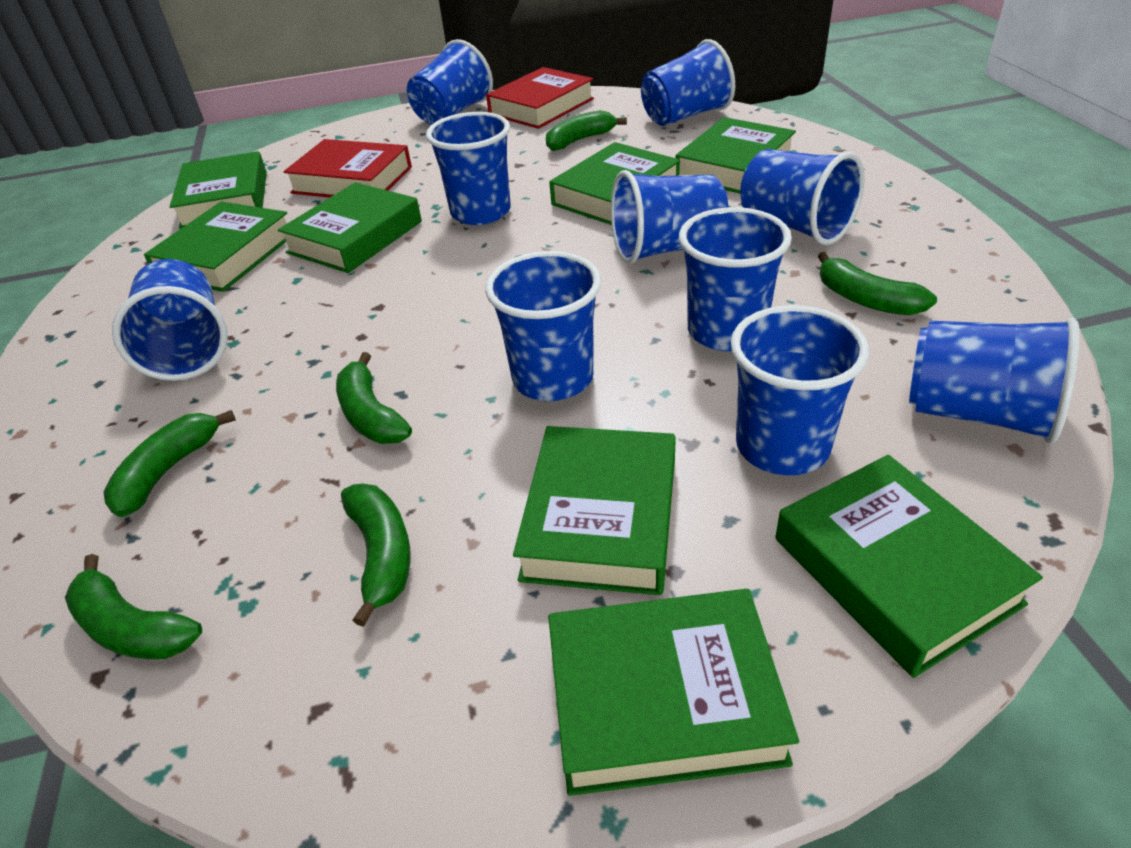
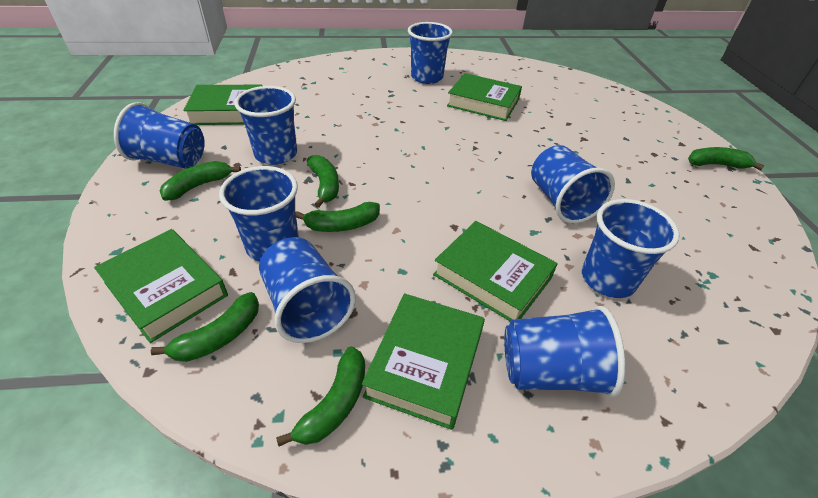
blue cup: 10 -> 8
green book: 8 -> 5
red book: 2 -> 0

